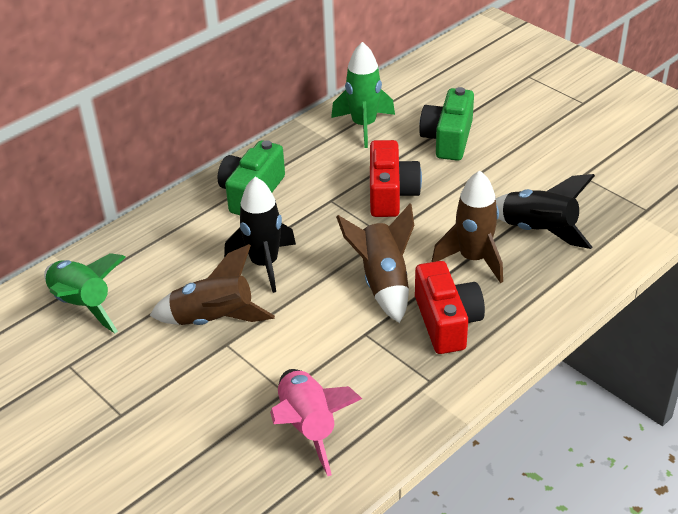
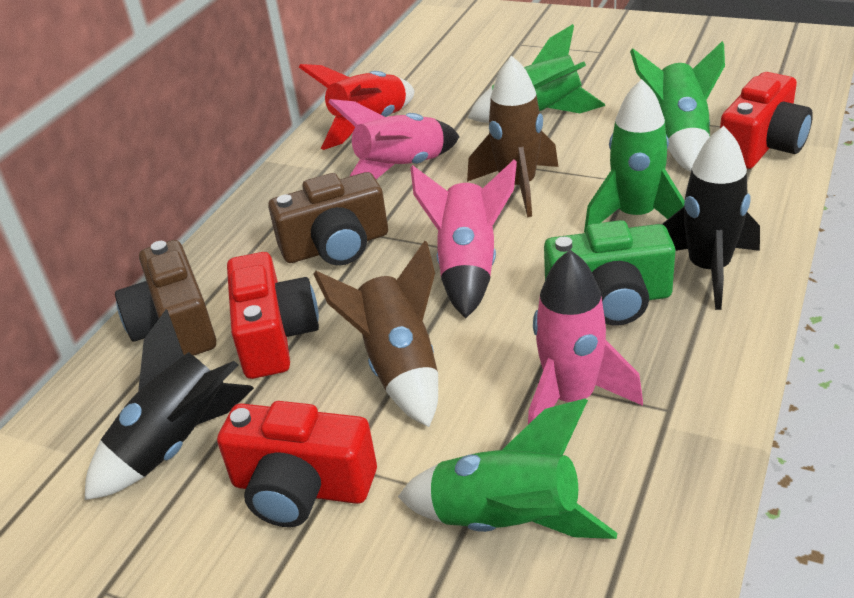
brown camera: 0 -> 2
brown rocket: 3 -> 2
green camera: 2 -> 1
green rocket: 2 -> 4
pink rocket: 1 -> 3
red camera: 2 -> 3
red rocket: 0 -> 1

